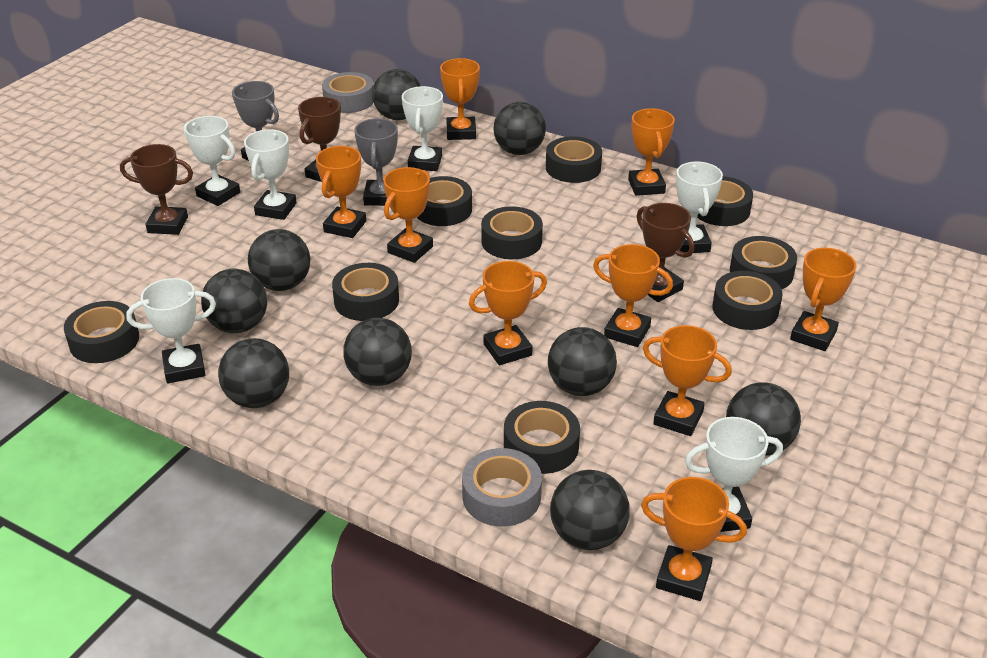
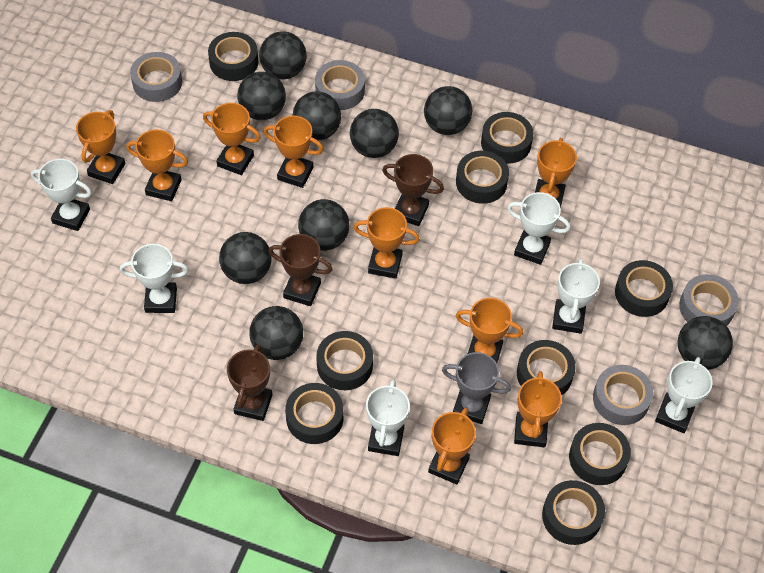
grey tape: 2 -> 4
grey trophy: 2 -> 1

